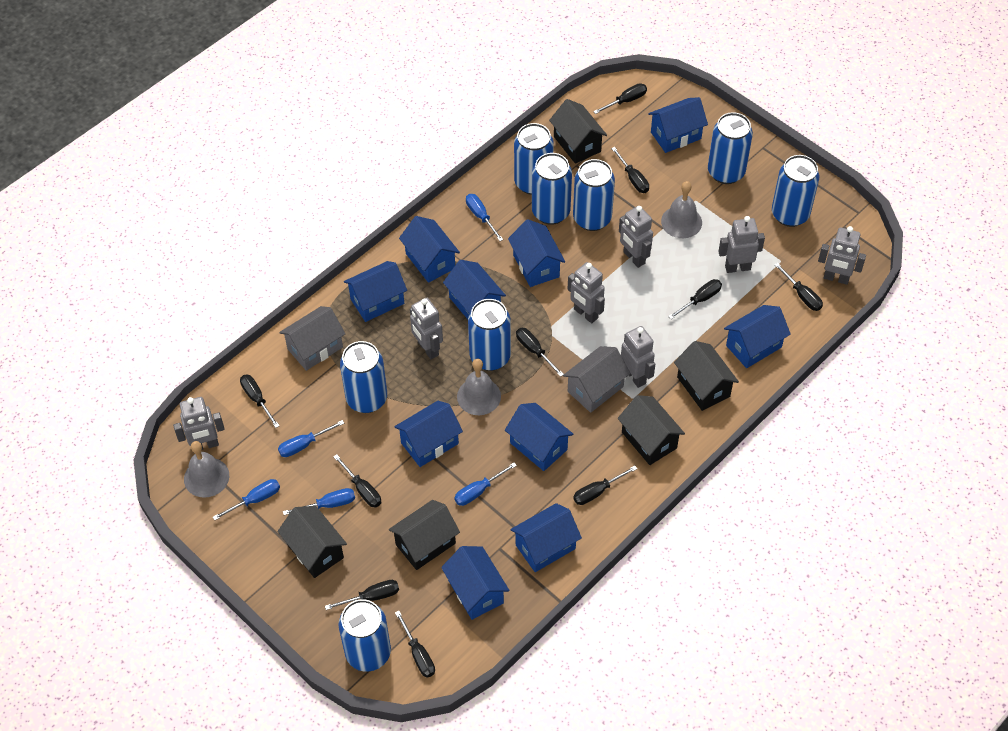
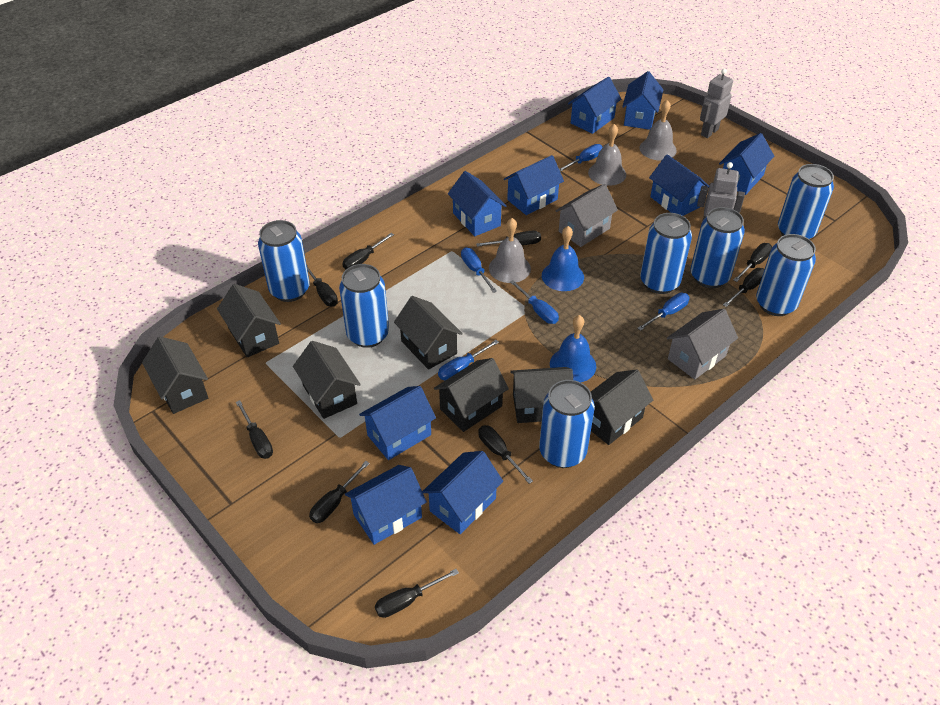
black house: 5 -> 7
black screwdriver: 10 -> 9
blue bell: 0 -> 2
blue can: 8 -> 7
blue house: 10 -> 9
grey robot: 7 -> 2

